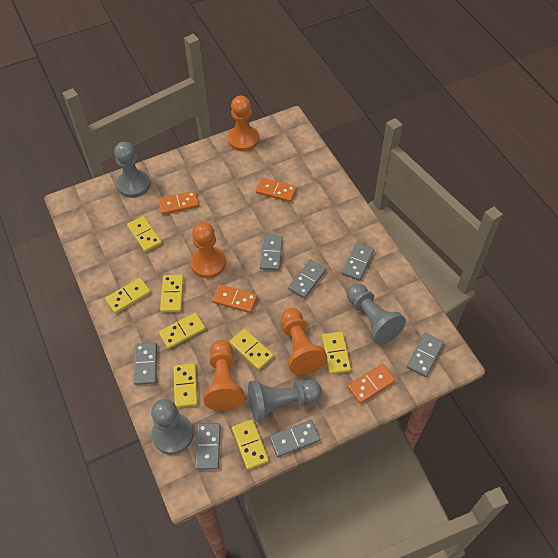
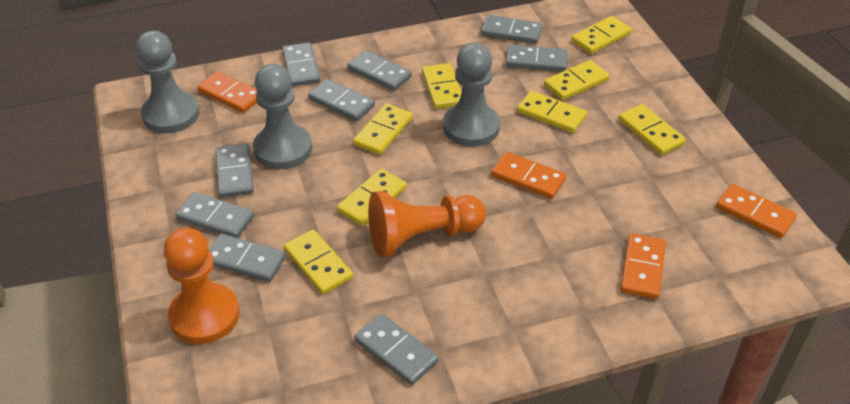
grey domino: 7 -> 9
grey pawn: 4 -> 3
orange pawn: 4 -> 2

